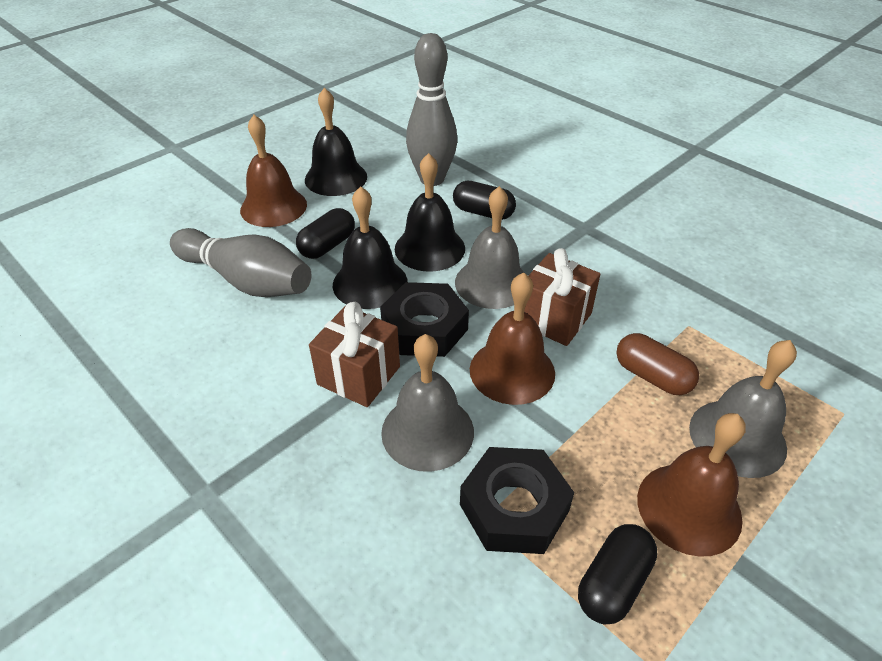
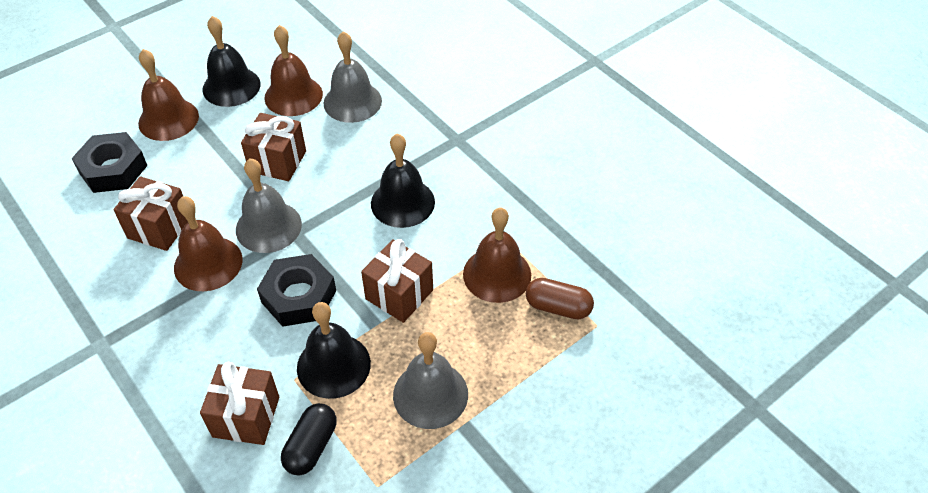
black capsule: 3 -> 1
brown bell: 3 -> 4
brown gift: 2 -> 4
grey bowling pin: 2 -> 0

